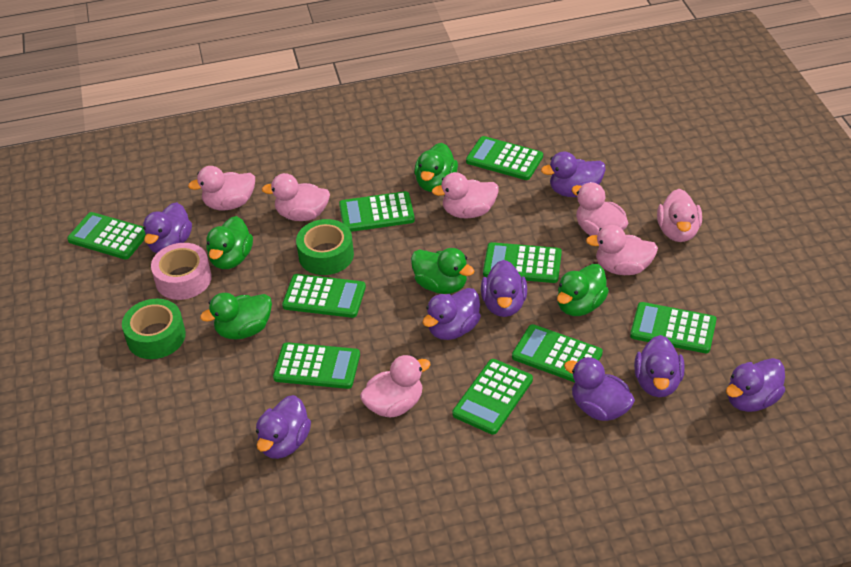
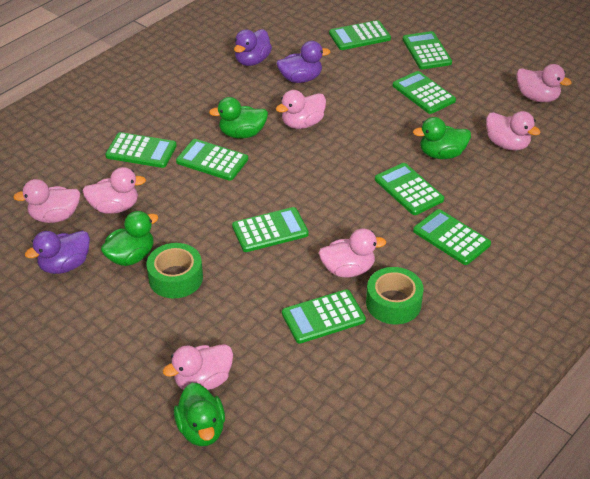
green duck: 5 -> 4
pink tape: 1 -> 0
purple duck: 8 -> 3

